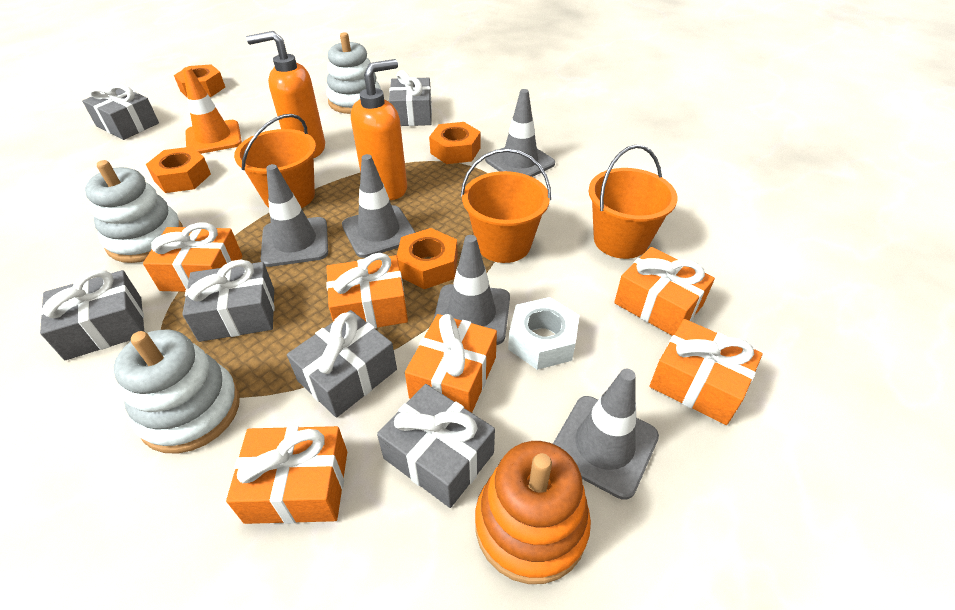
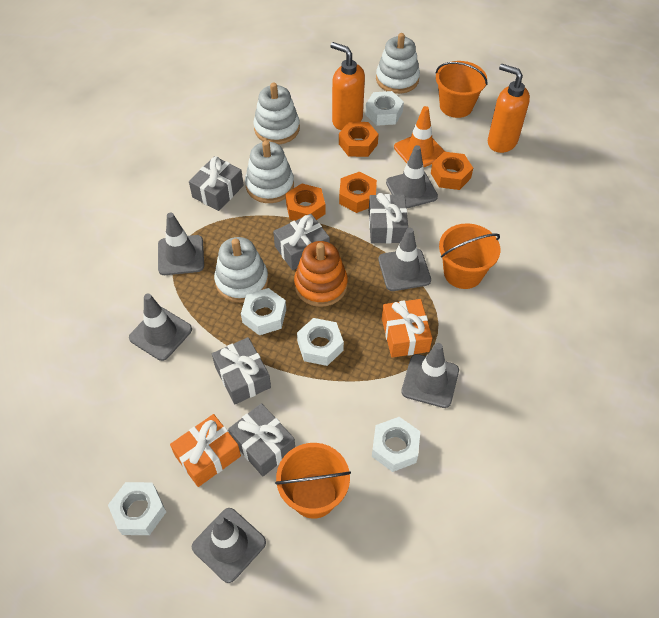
grey gift: 6 -> 5
grey traffic cone: 5 -> 6
orange gift: 6 -> 2
white nut: 1 -> 5
white stacking toy: 3 -> 4

